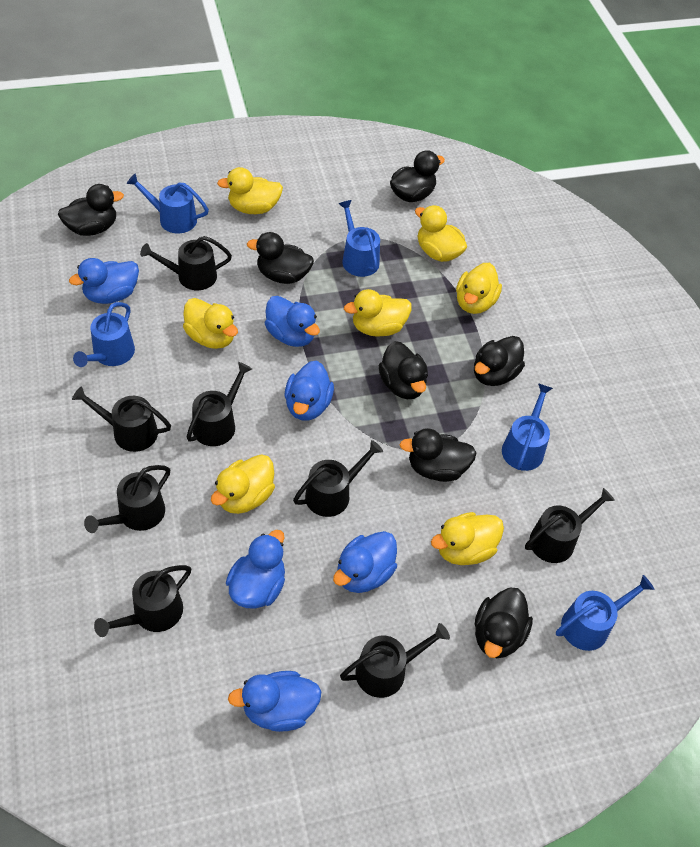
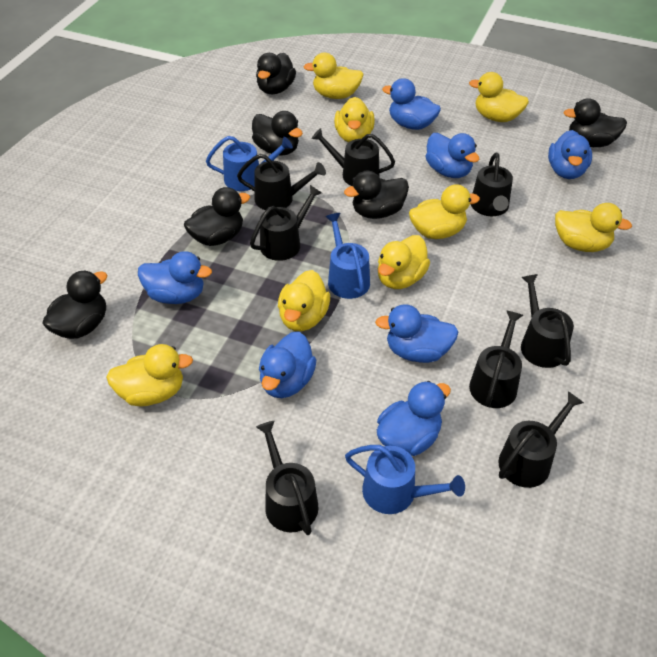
black duck: 7 -> 6
blue duck: 6 -> 7
blue watering can: 5 -> 3
yellow duck: 7 -> 8

